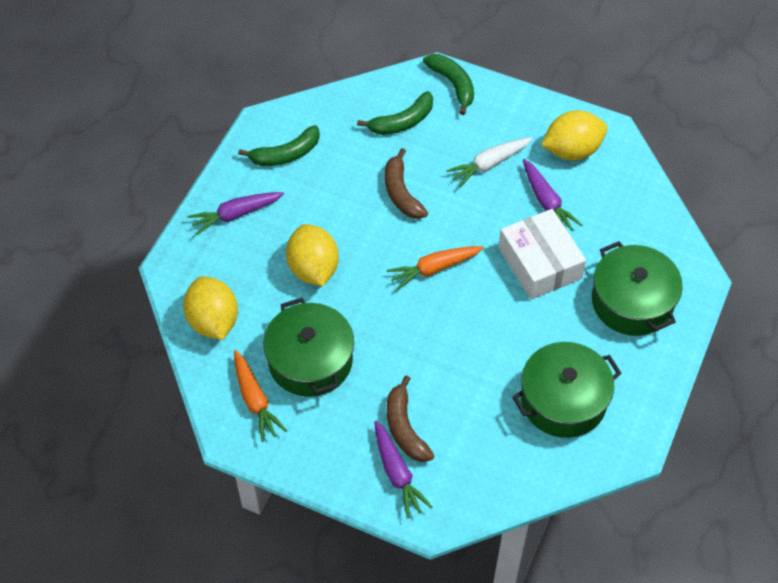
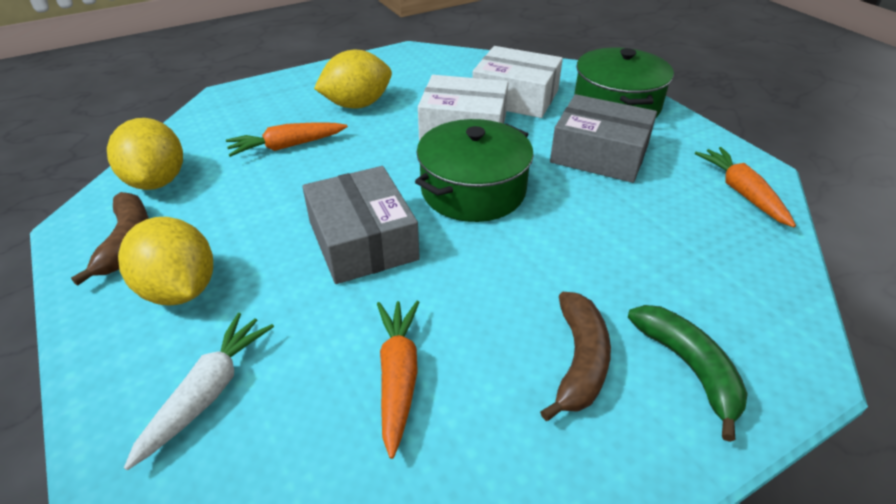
green banana: 3 -> 1
green pot: 3 -> 2
grey box: 0 -> 2
orange carrot: 2 -> 3
purple carrot: 3 -> 0
white box: 1 -> 2

